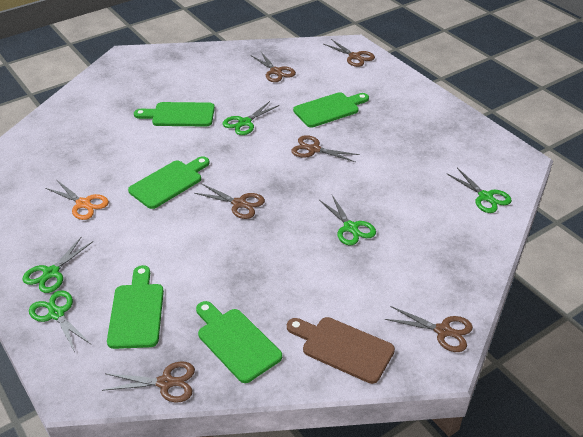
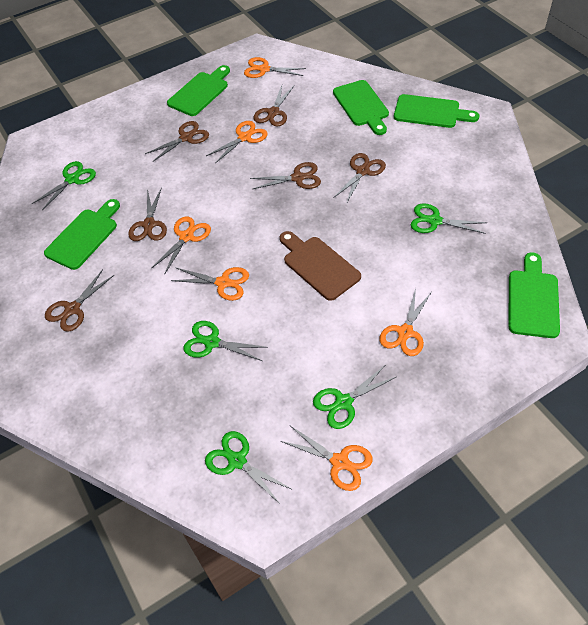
orange scissors: 1 -> 6

